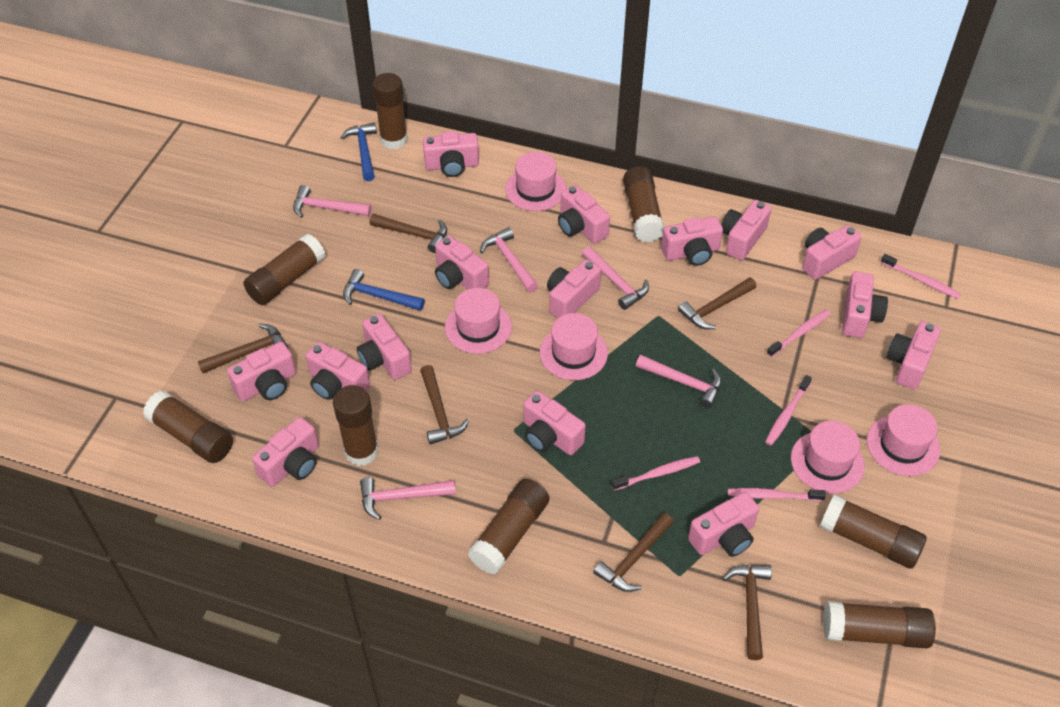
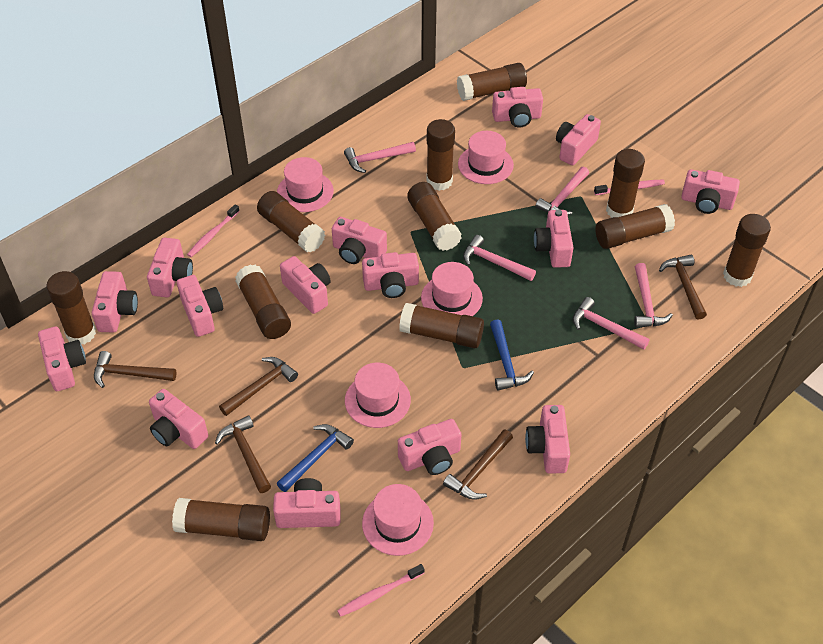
brown glue stick: 8 -> 11
brown hammer: 6 -> 5
pink toothbrush: 5 -> 3

